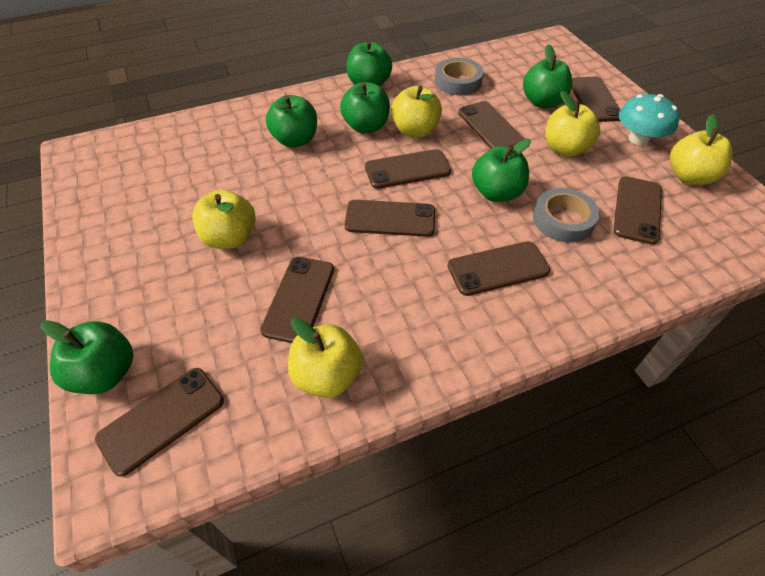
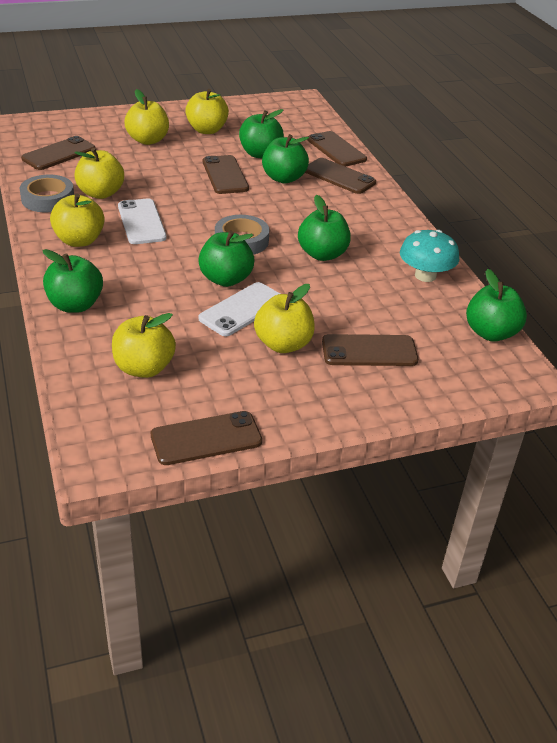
brown phone: 8 -> 6
white phone: 0 -> 2
yellow apple: 5 -> 6

